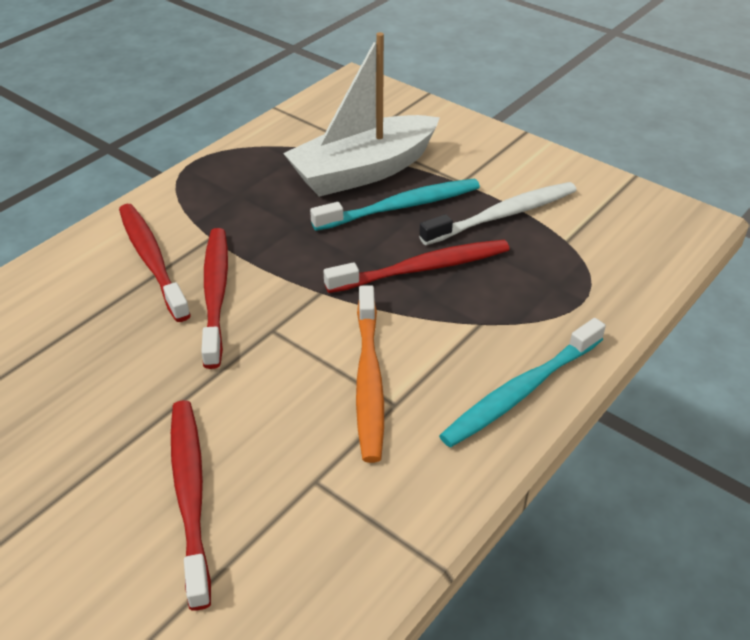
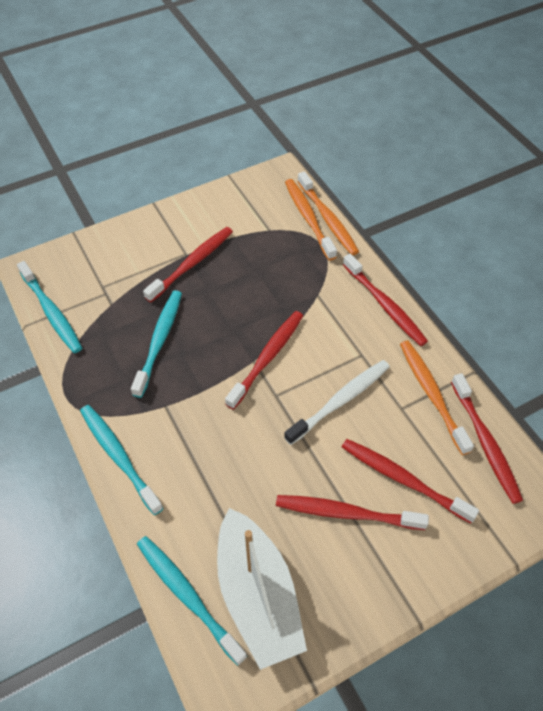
orange toothbrush: 1 -> 3
red toothbrush: 4 -> 6
turquoise toothbrush: 2 -> 4

